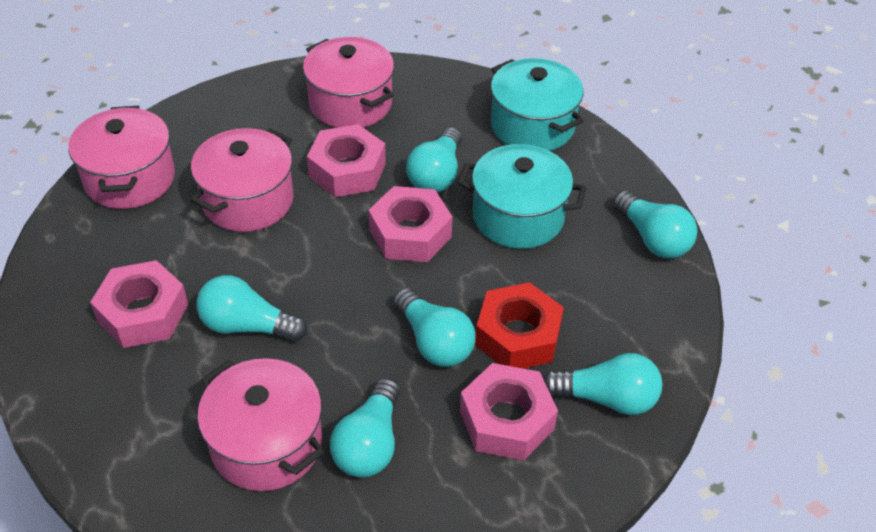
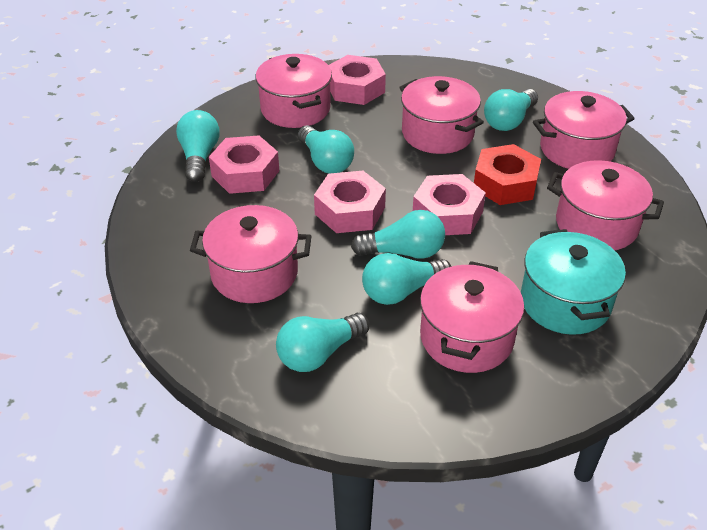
pink pot: 4 -> 6
turquoise pot: 2 -> 1

